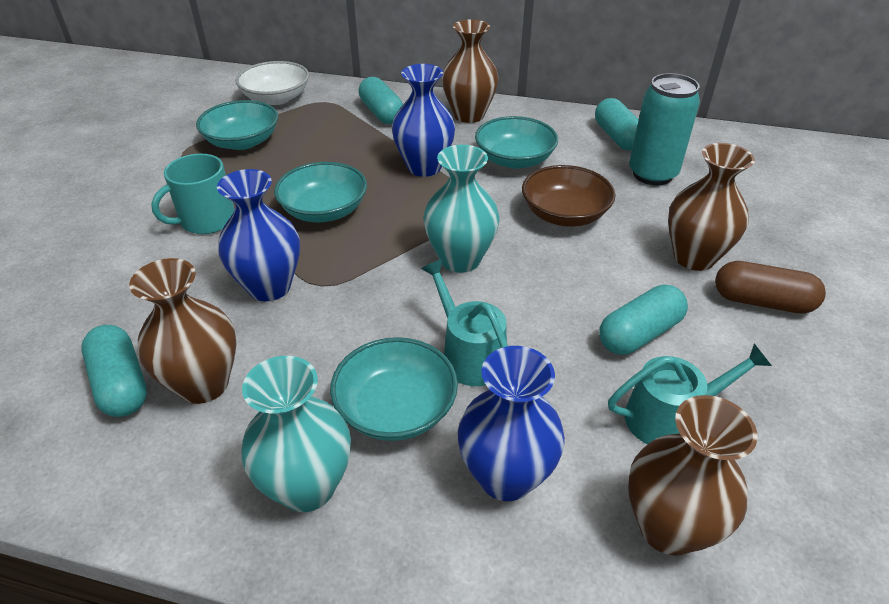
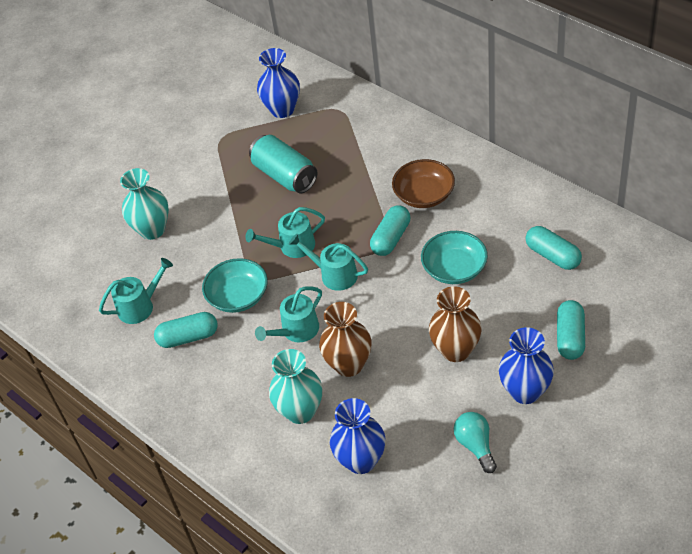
brown capsule: 1 -> 0
brown vase: 4 -> 2
turquoise bowl: 4 -> 2
turquoise light bulb: 0 -> 1
turquoise mug: 1 -> 0
turquoise watering can: 2 -> 4
white bowl: 1 -> 0

